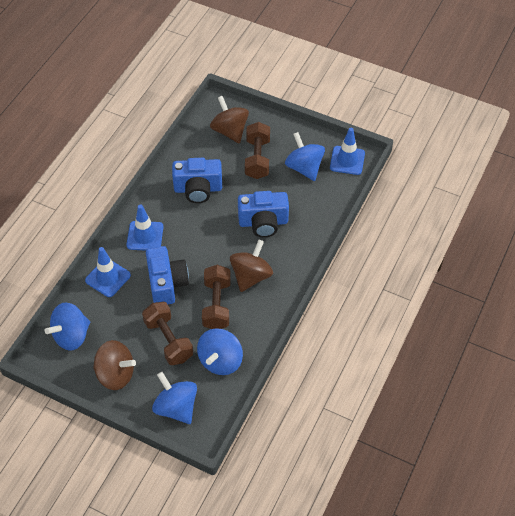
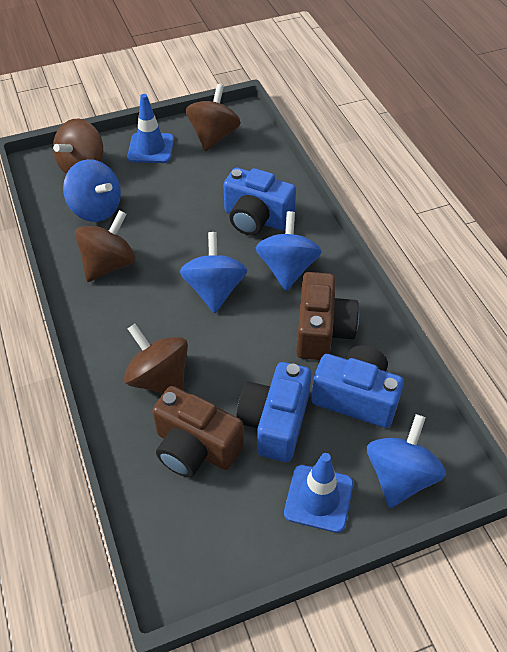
blue traffic cone: 3 -> 2
brown camera: 0 -> 2
brown dumbbell: 3 -> 0
brown spinning top: 3 -> 4

